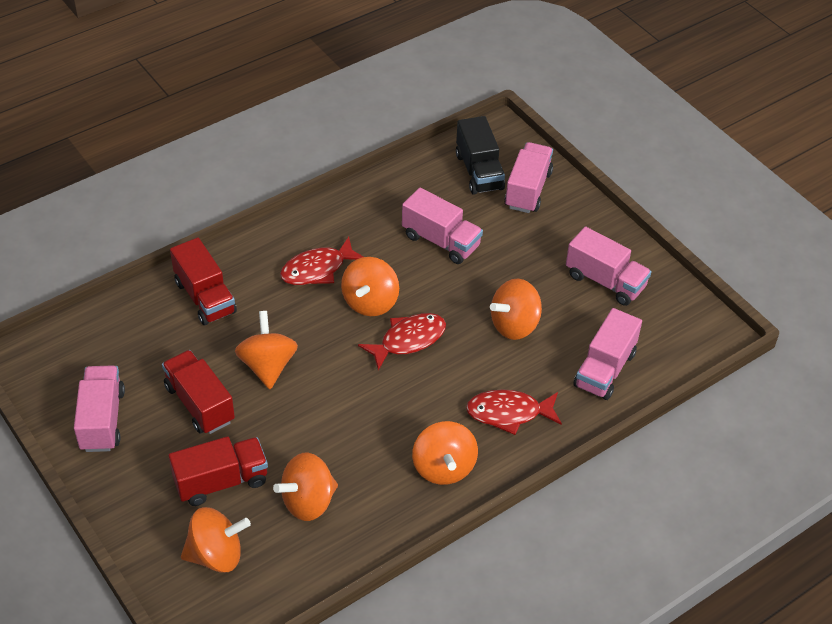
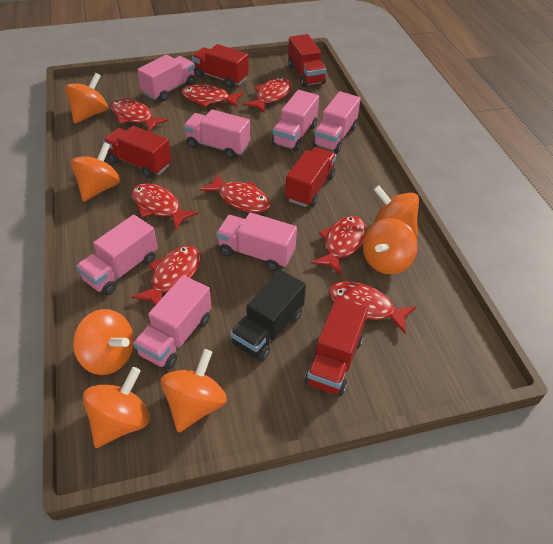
orange spinning top: 6 -> 7
pink truck: 5 -> 7
red fish: 3 -> 8
red truck: 3 -> 5

